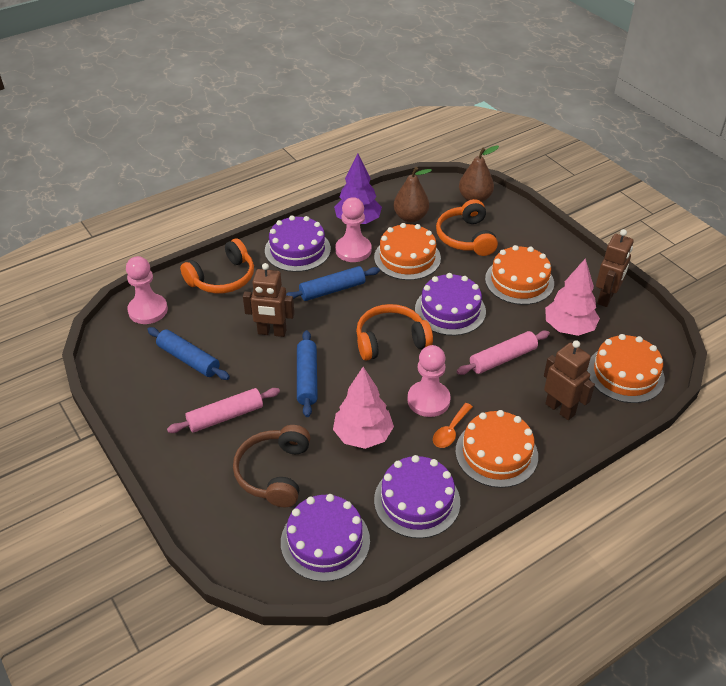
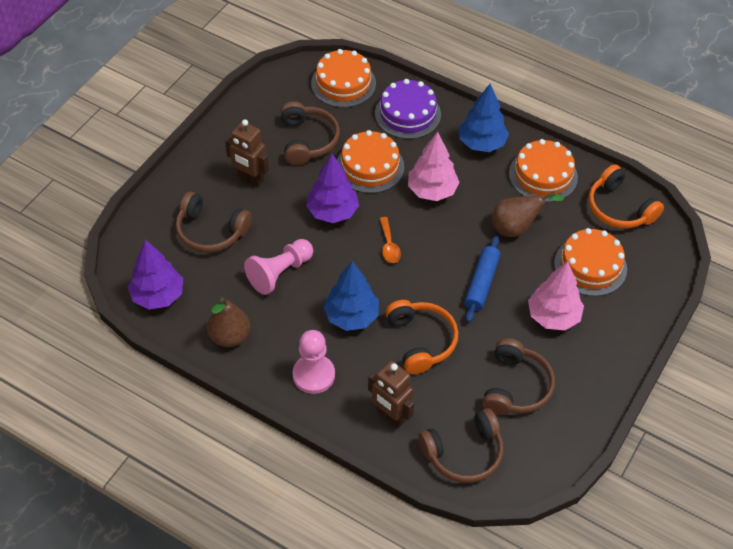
blue rolling pin: 3 -> 1
blue tree: 0 -> 2
brown headphones: 1 -> 4
brown robot: 3 -> 2
orange headphones: 3 -> 2
pink pawn: 3 -> 2
pink rolling pin: 2 -> 0
purple cake: 4 -> 1
purple tree: 1 -> 2

